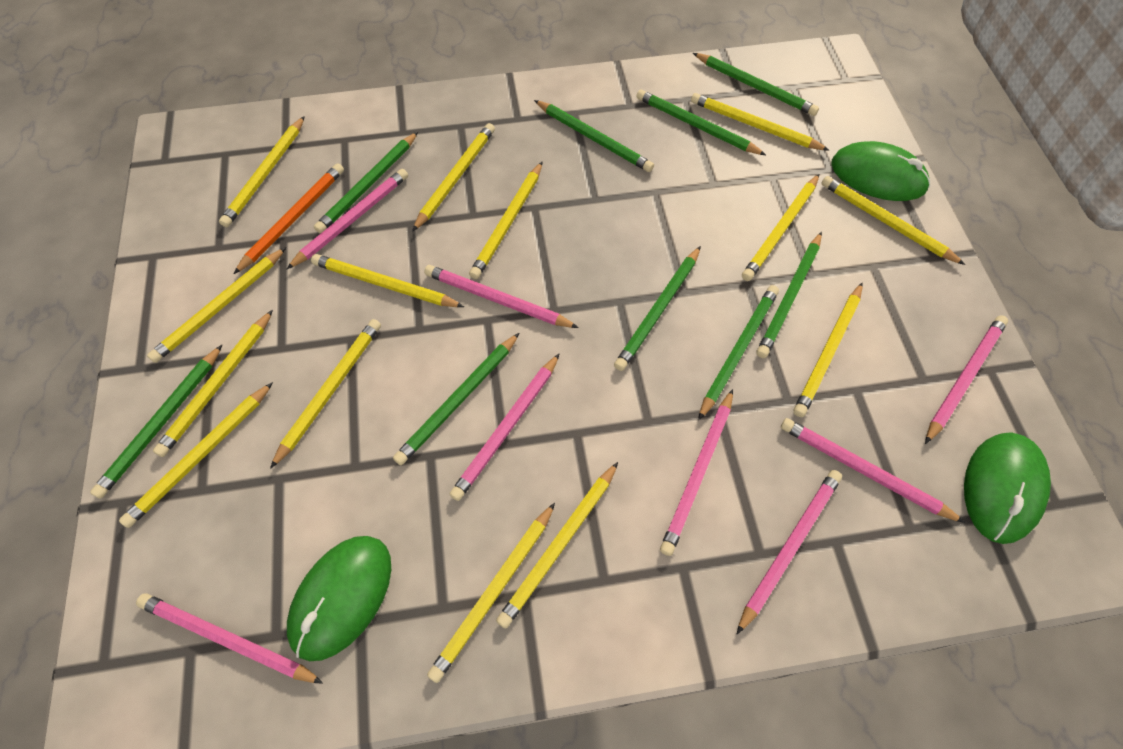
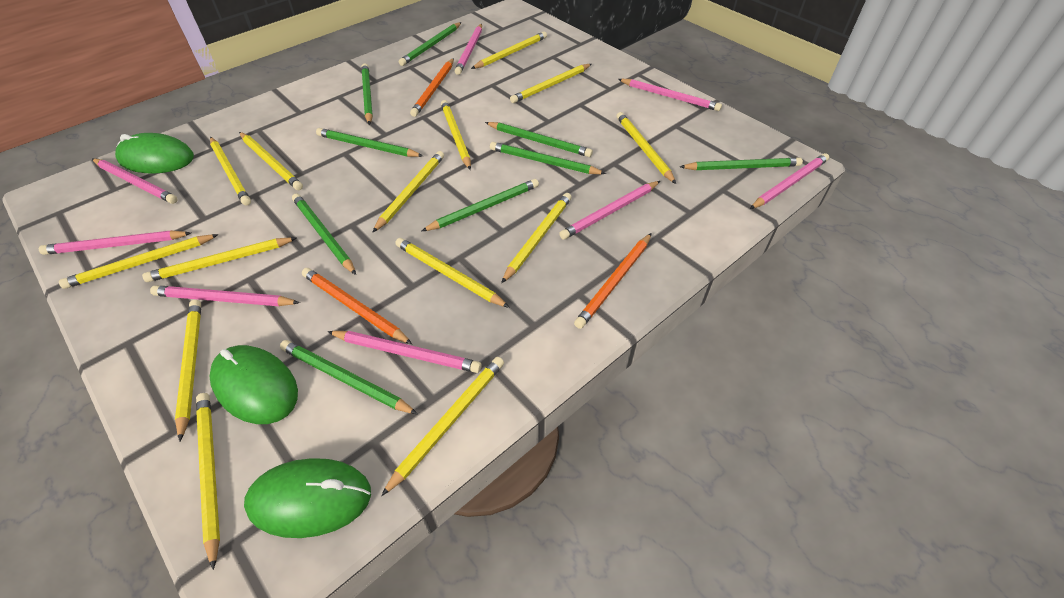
orange pencil: 1 -> 3

